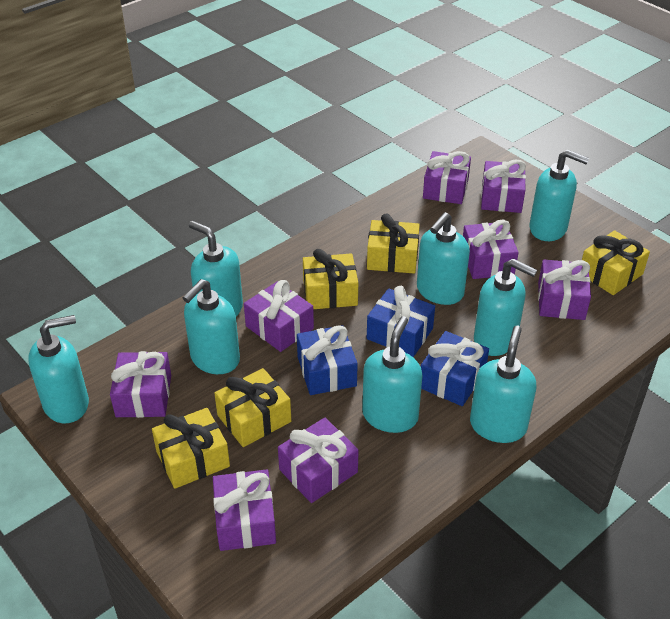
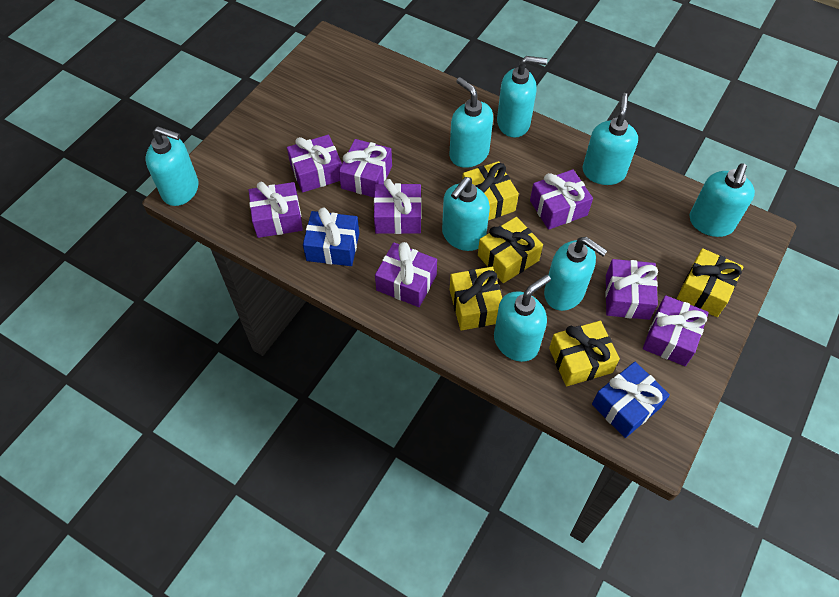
blue gift: 3 -> 2

